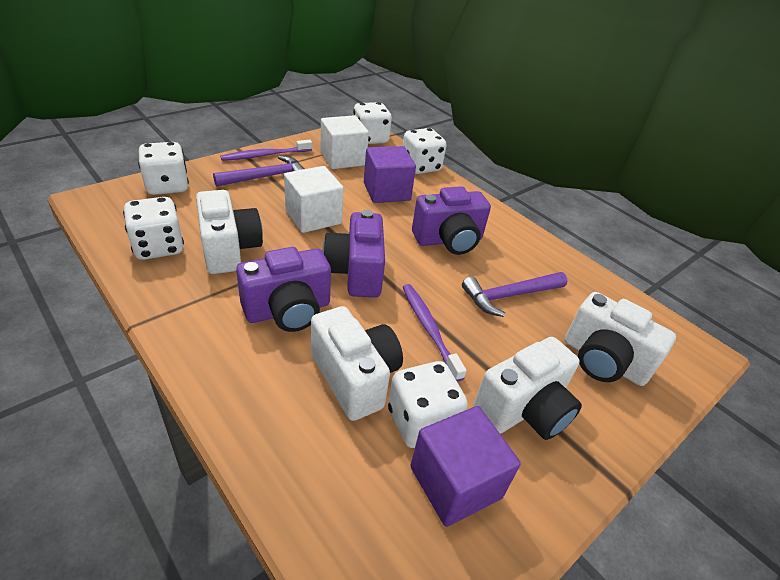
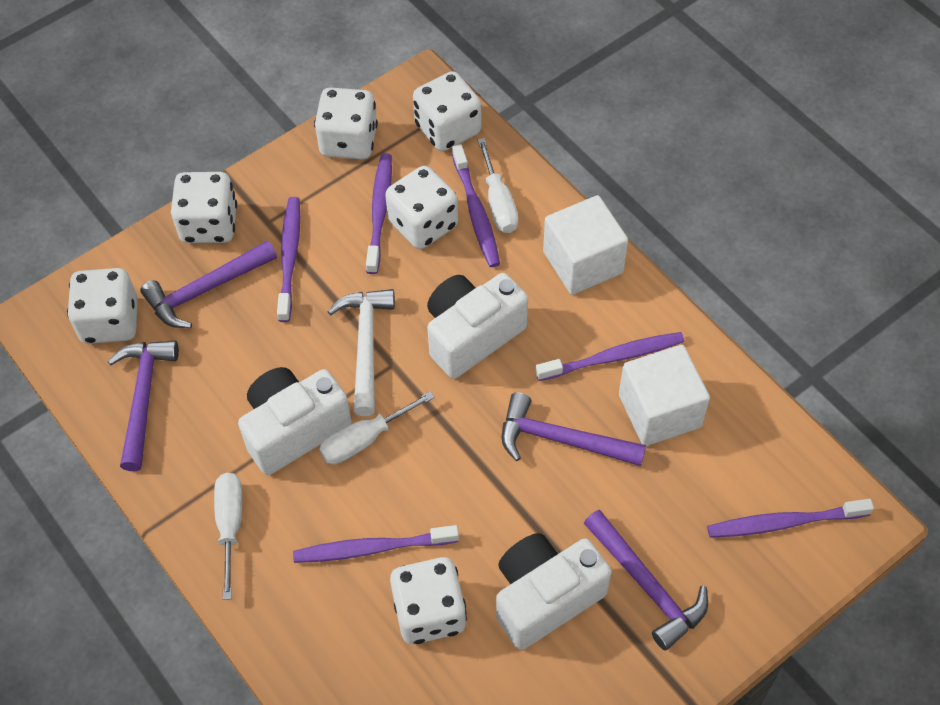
purple camera: 3 -> 0
purple cube: 2 -> 0
purple hammer: 2 -> 4
purple toothbrush: 2 -> 6
white camera: 4 -> 3
white dice: 5 -> 6
white hammer: 0 -> 1
white screwdriver: 0 -> 3

